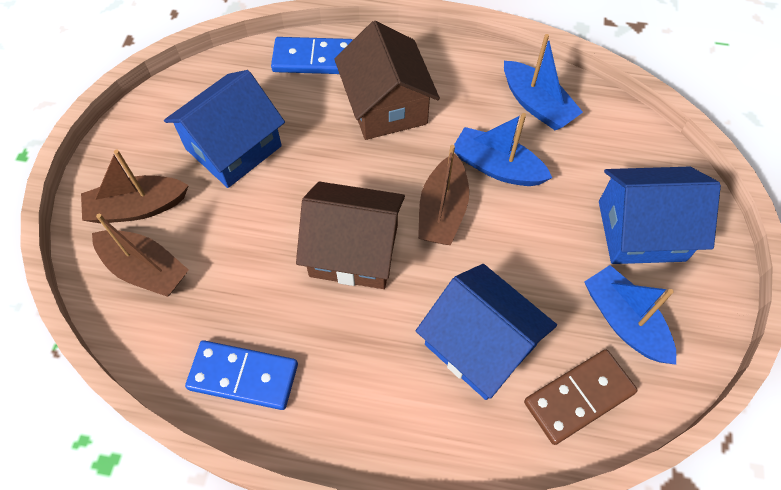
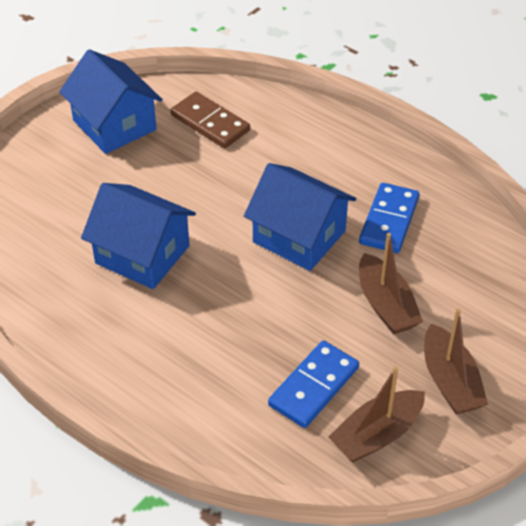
blue boat: 3 -> 0
brown house: 2 -> 0

